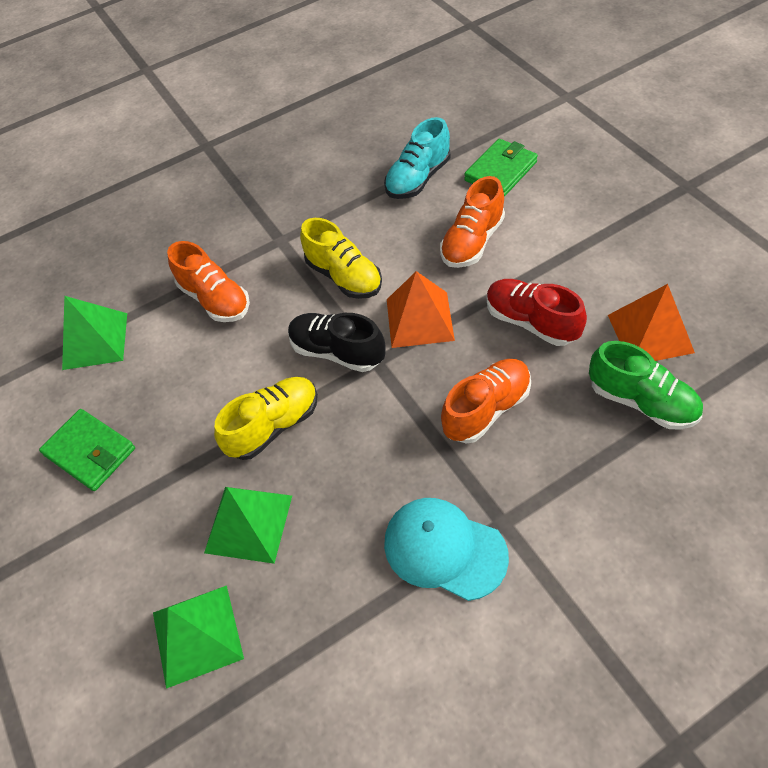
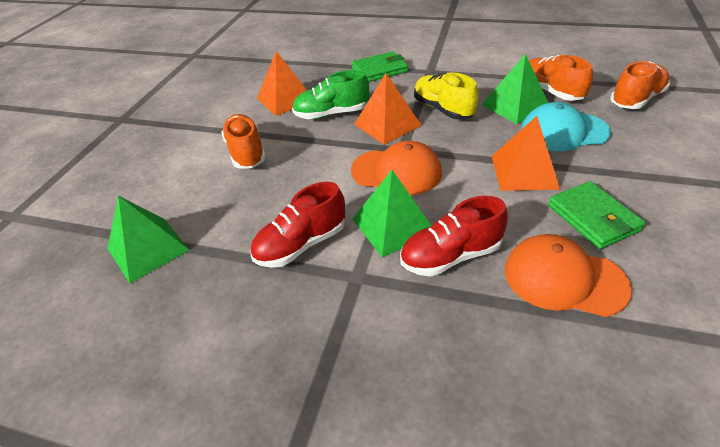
black shoe: 1 -> 0
orange cap: 0 -> 2
orange pyramid: 2 -> 3
red shoe: 1 -> 2
turquoise shoe: 1 -> 0
yellow shoe: 2 -> 1

